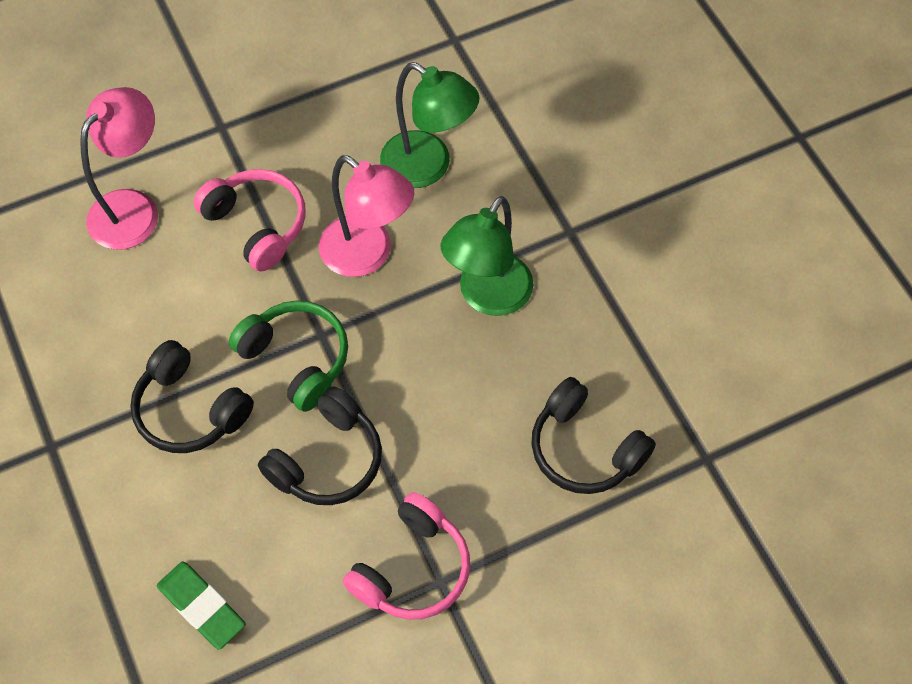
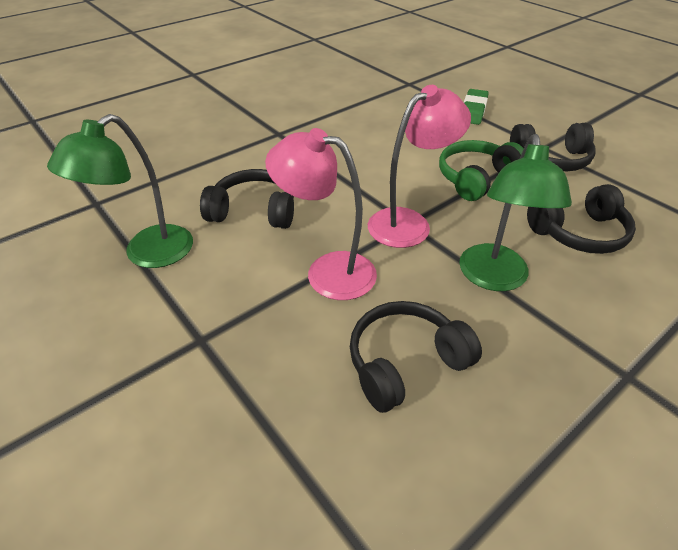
black headphones: 3 -> 4
pink headphones: 2 -> 0

